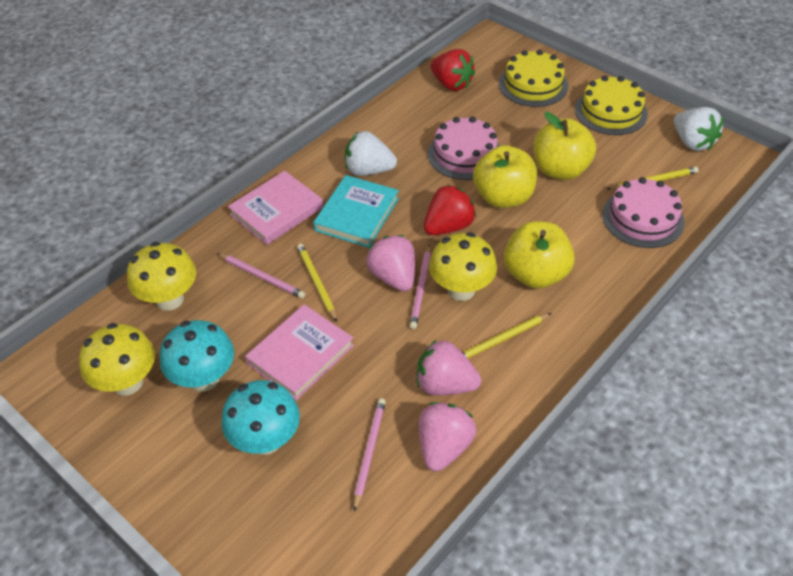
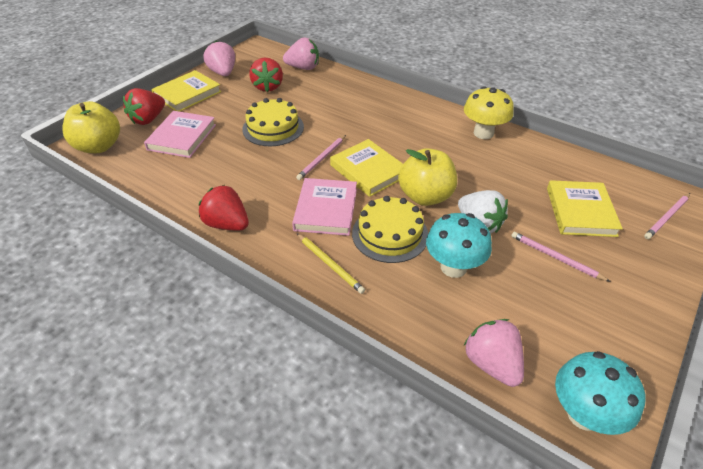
pink cake: 2 -> 0
red strawberry: 2 -> 3
turquoise book: 1 -> 0
white strawberry: 2 -> 1
yellow apple: 3 -> 2
yellow book: 0 -> 3
yellow mushroom: 3 -> 1
yellow pencil: 3 -> 1

